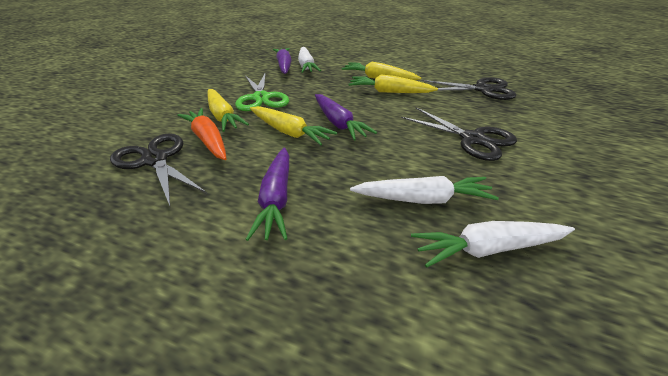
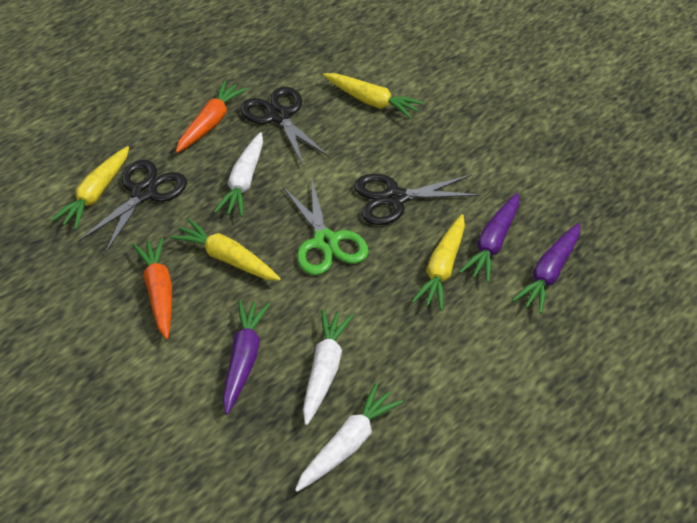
orange carrot: 1 -> 2

